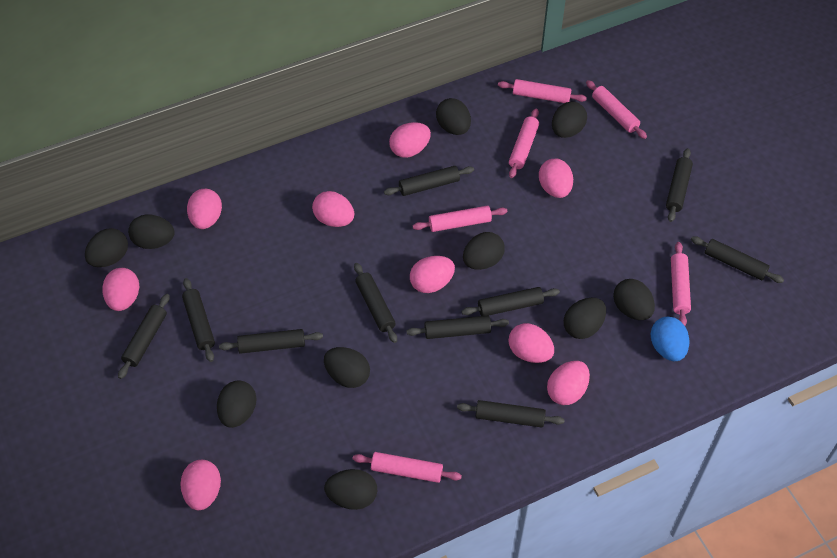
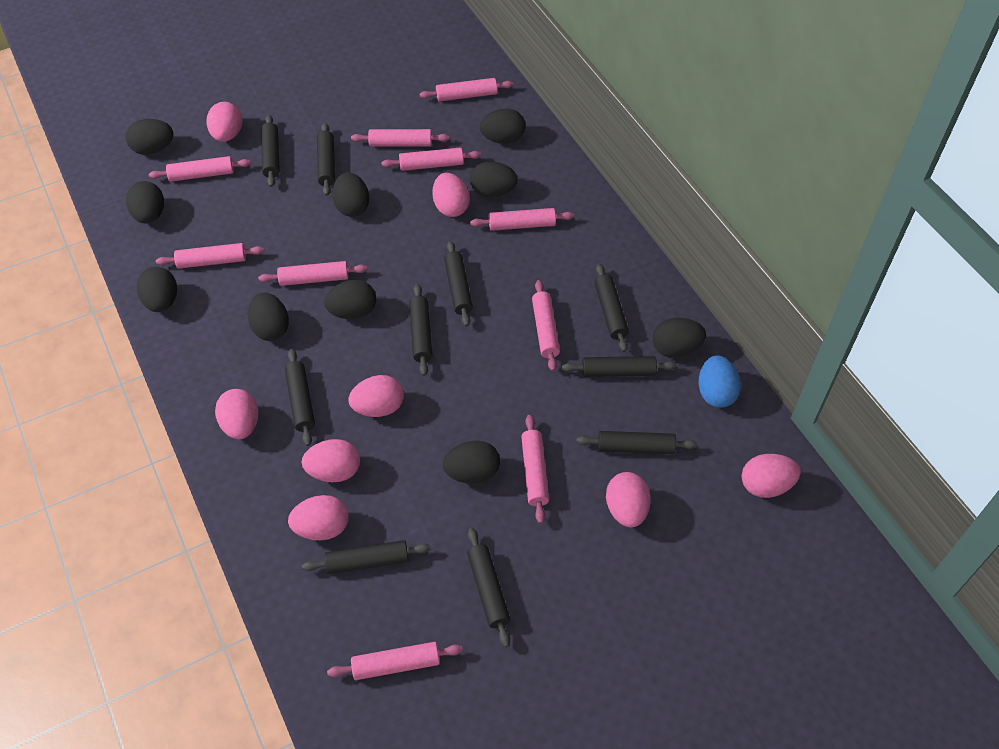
pink egg: 9 -> 8
pink rolling pin: 6 -> 10

